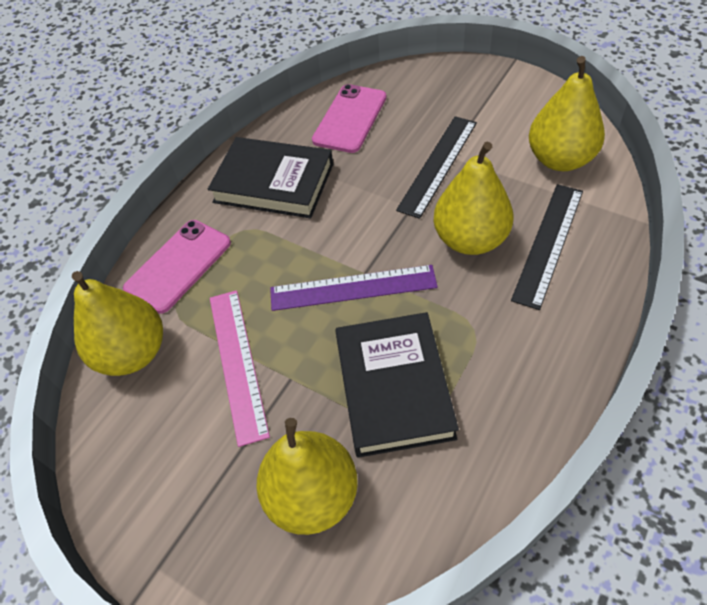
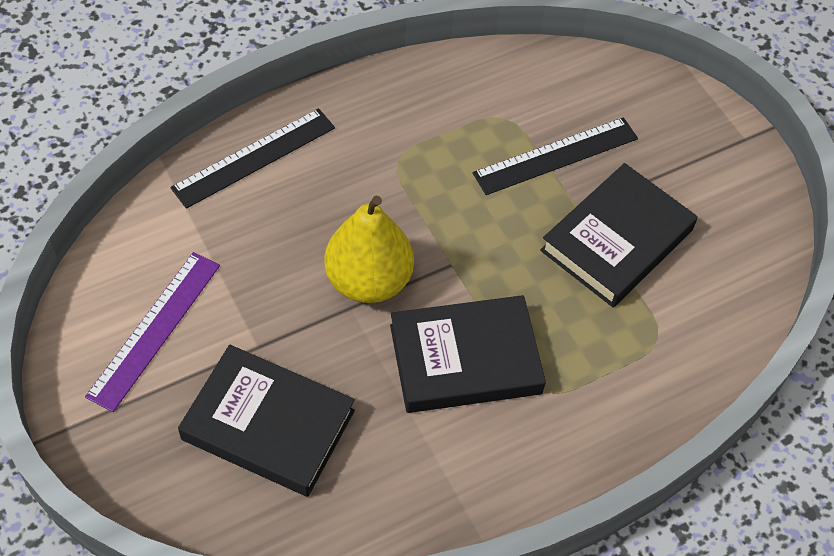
black book: 2 -> 3
pink phone: 2 -> 0
pink ruler: 1 -> 0
yellow pear: 4 -> 1

